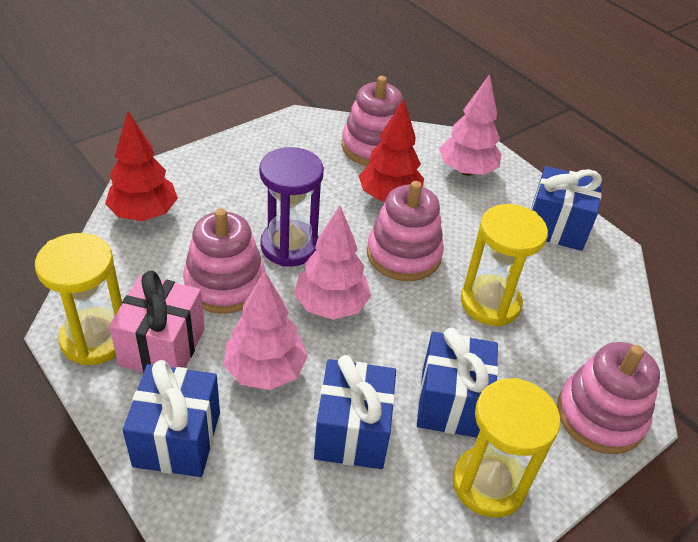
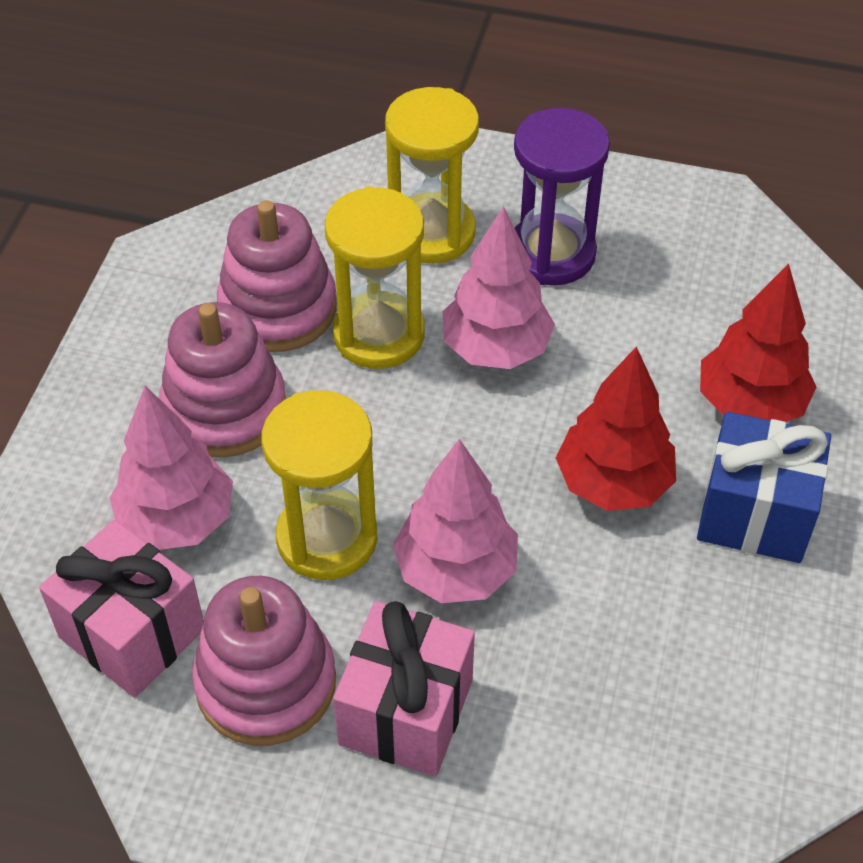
blue gift: 4 -> 1
pink gift: 1 -> 2
pink stacking toy: 4 -> 3

